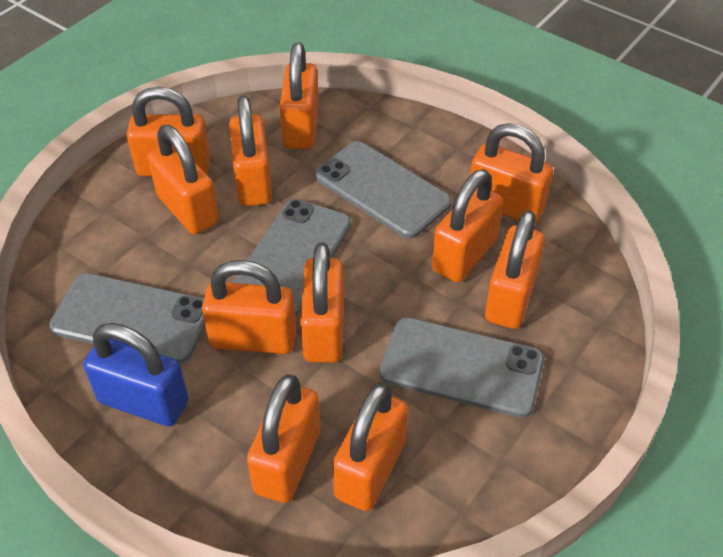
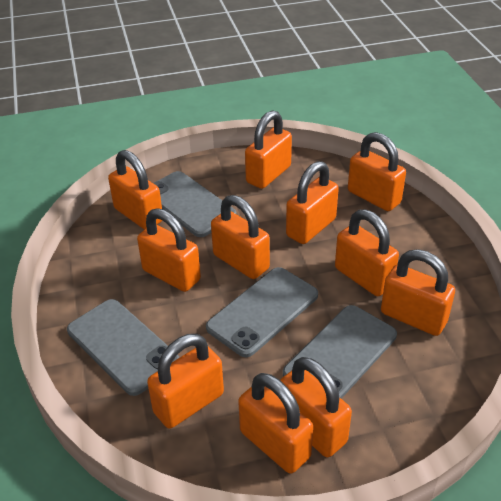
blue padlock: 1 -> 0

